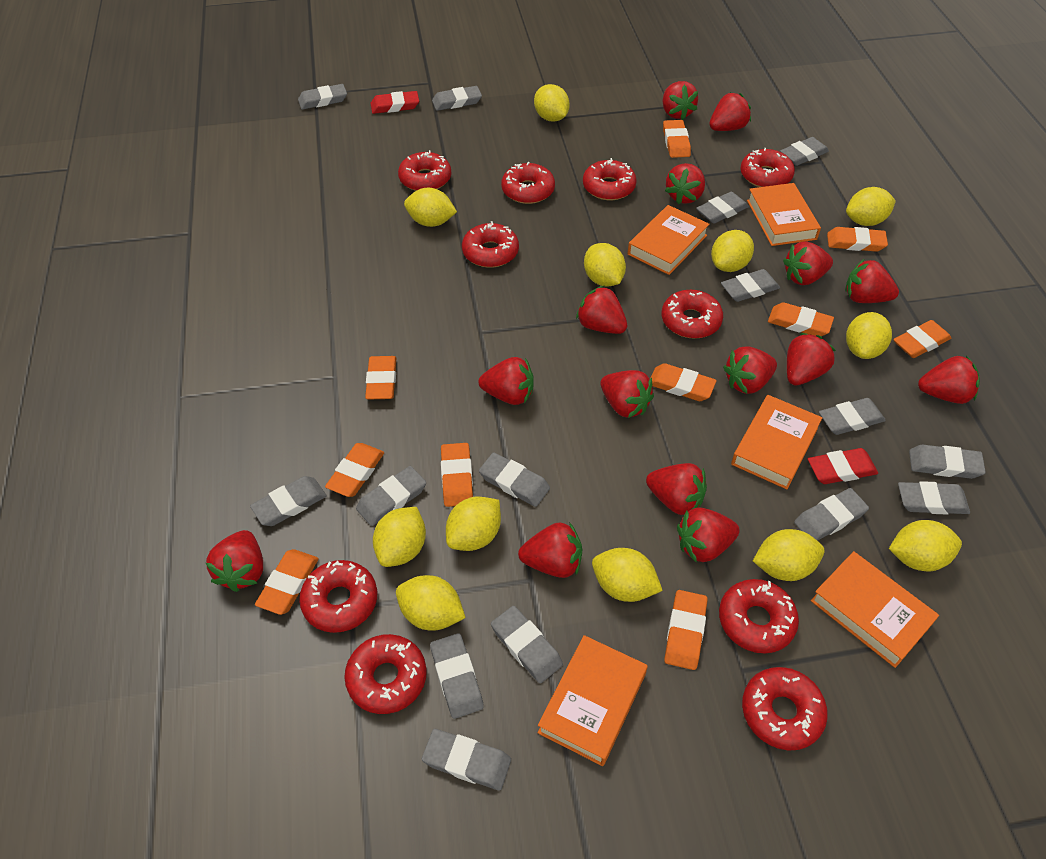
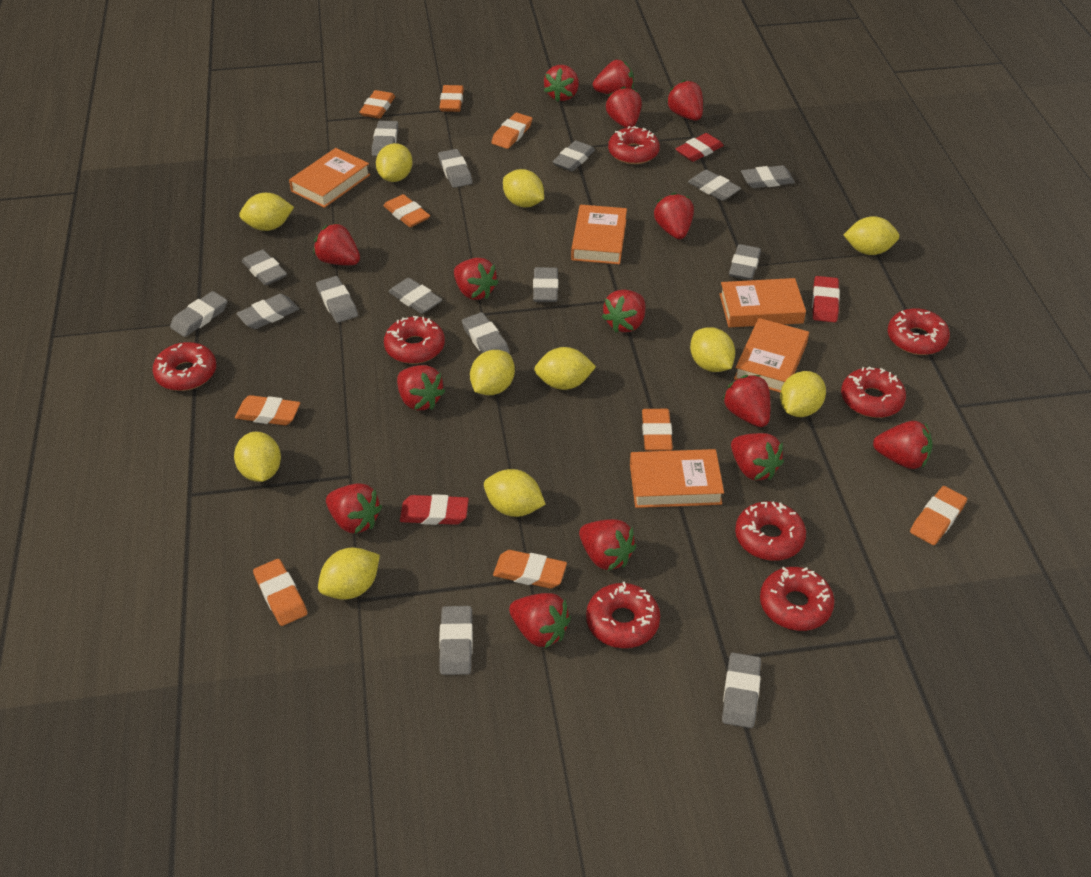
orange eraser: 10 -> 9
red donut: 10 -> 8
red eraser: 2 -> 3
yellow lemon: 12 -> 11

